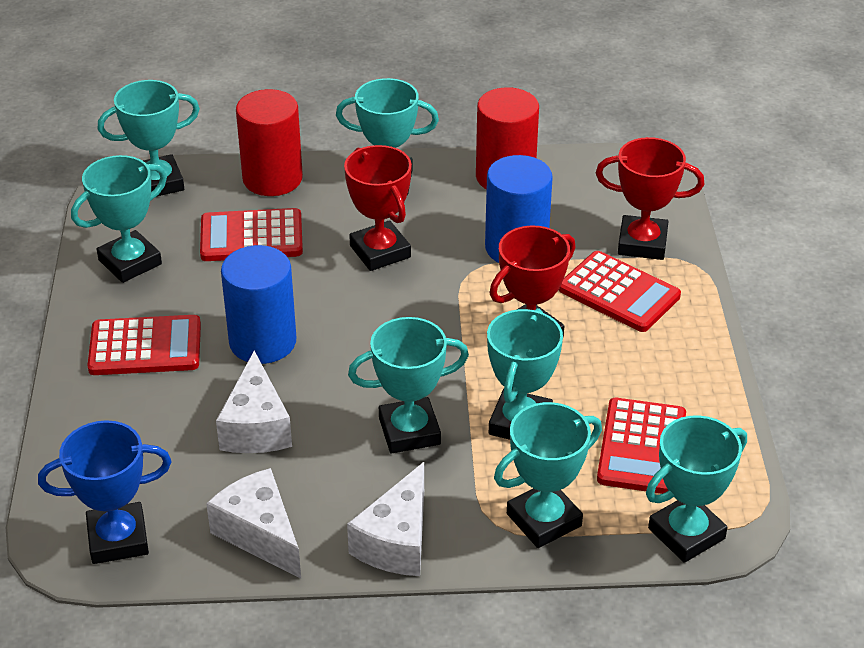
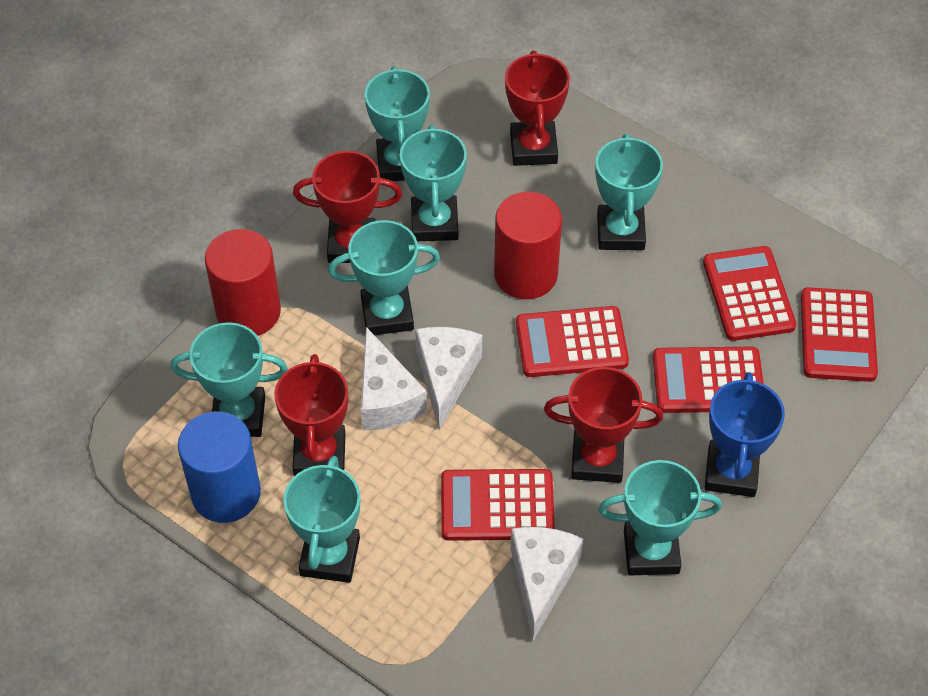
blue cylinder: 2 -> 1
red calculator: 4 -> 5
red trophy: 3 -> 4

